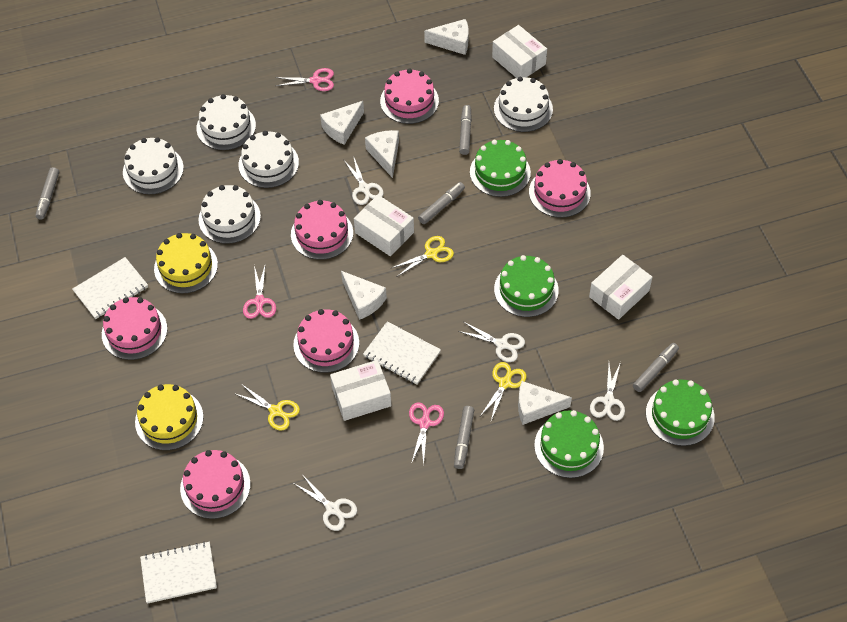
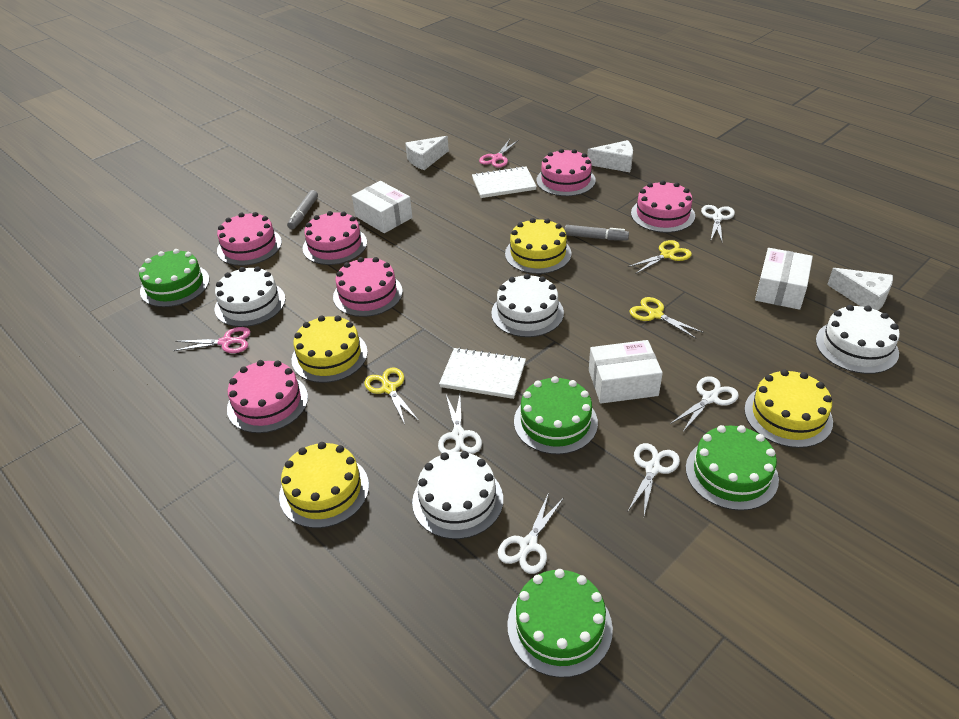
grey marker: 5 -> 2
pink scissors: 3 -> 2
white box: 4 -> 3
white cake: 5 -> 4
white cheese: 5 -> 3
white notebook: 3 -> 2
white scissors: 4 -> 5
yellow cake: 2 -> 4

